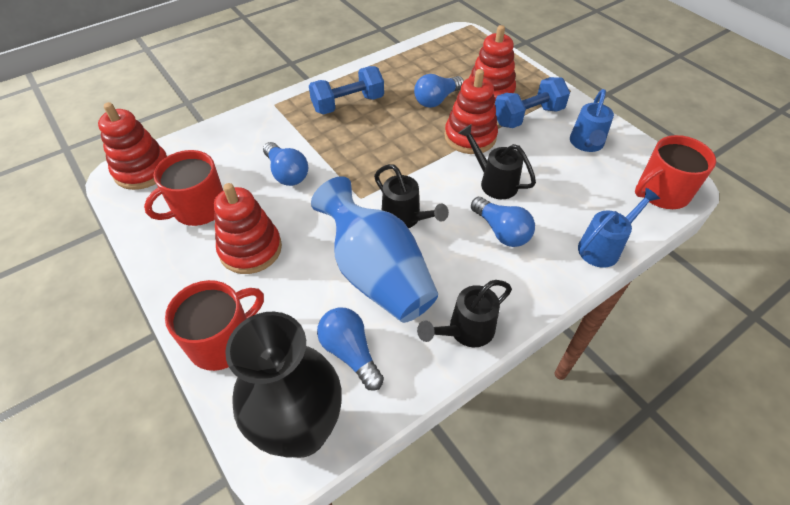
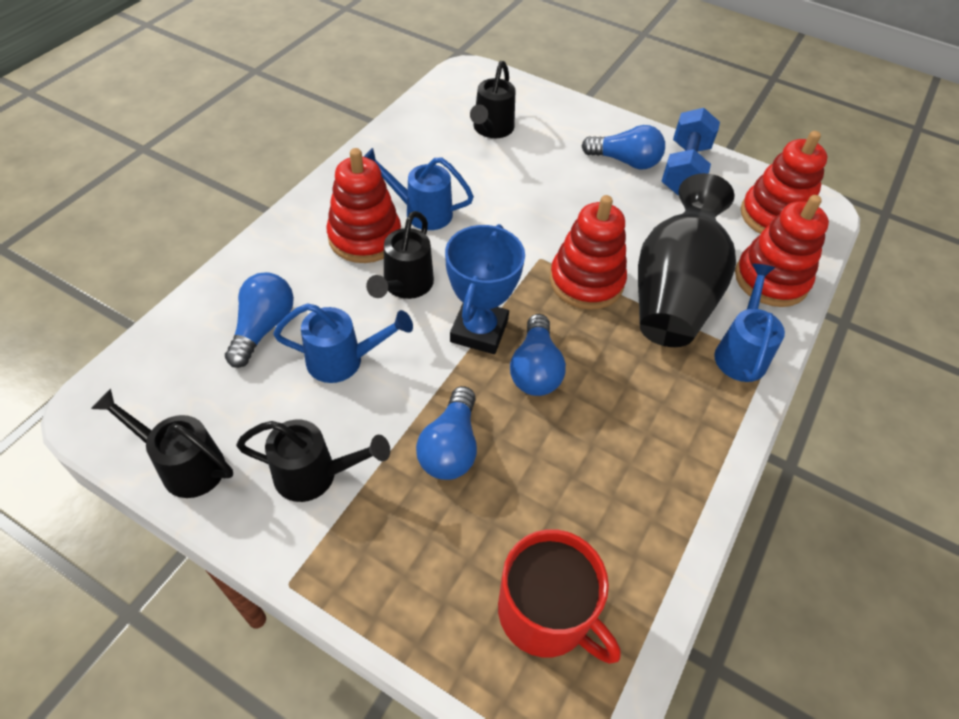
black watering can: 3 -> 4
blue dumbbell: 2 -> 1
blue trophy: 0 -> 1
blue vase: 1 -> 0
blue watering can: 2 -> 3
red mug: 3 -> 1

